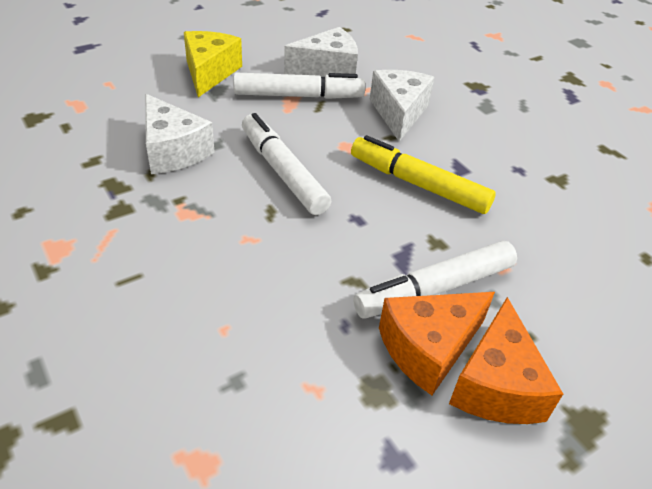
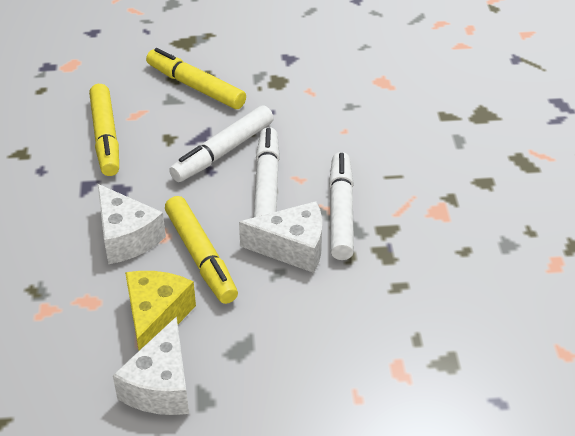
orange cheese: 2 -> 0
yellow marker: 1 -> 3

